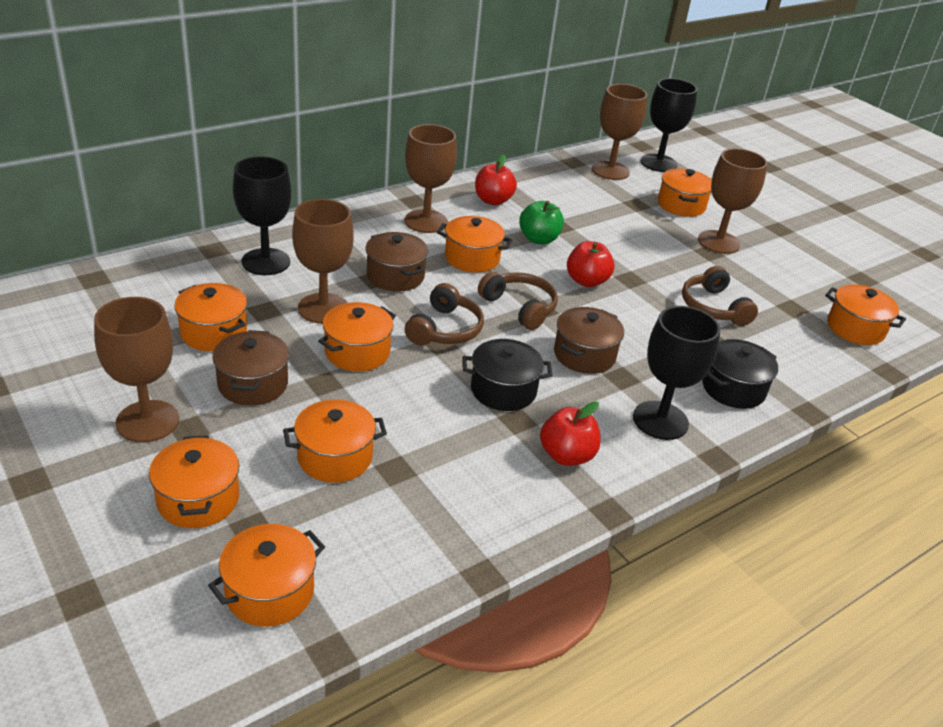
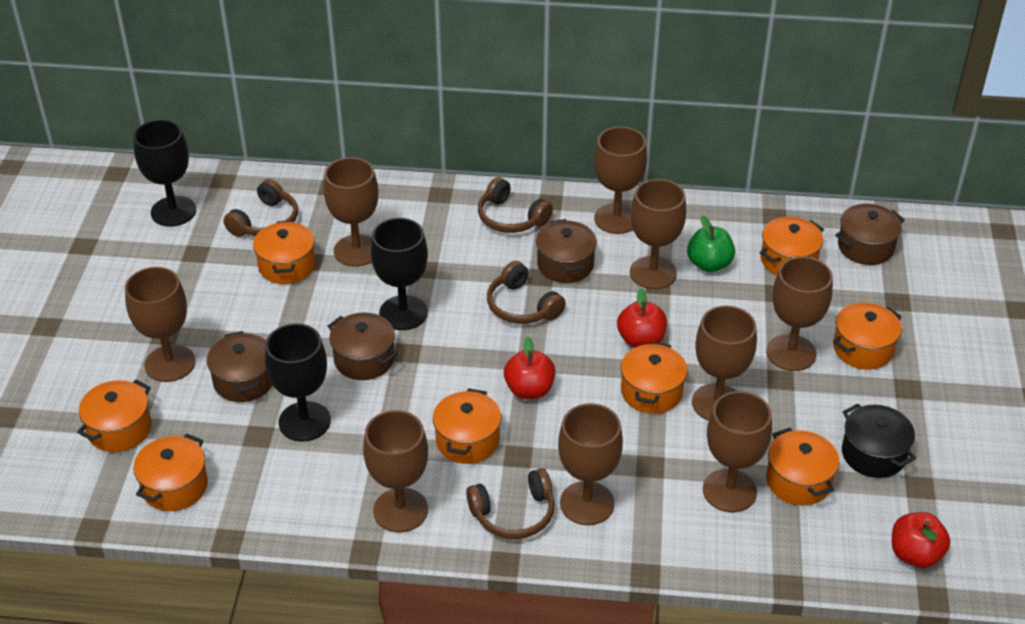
black pot: 2 -> 1
brown goblet: 5 -> 9
brown headphones: 3 -> 4
brown pot: 3 -> 4

